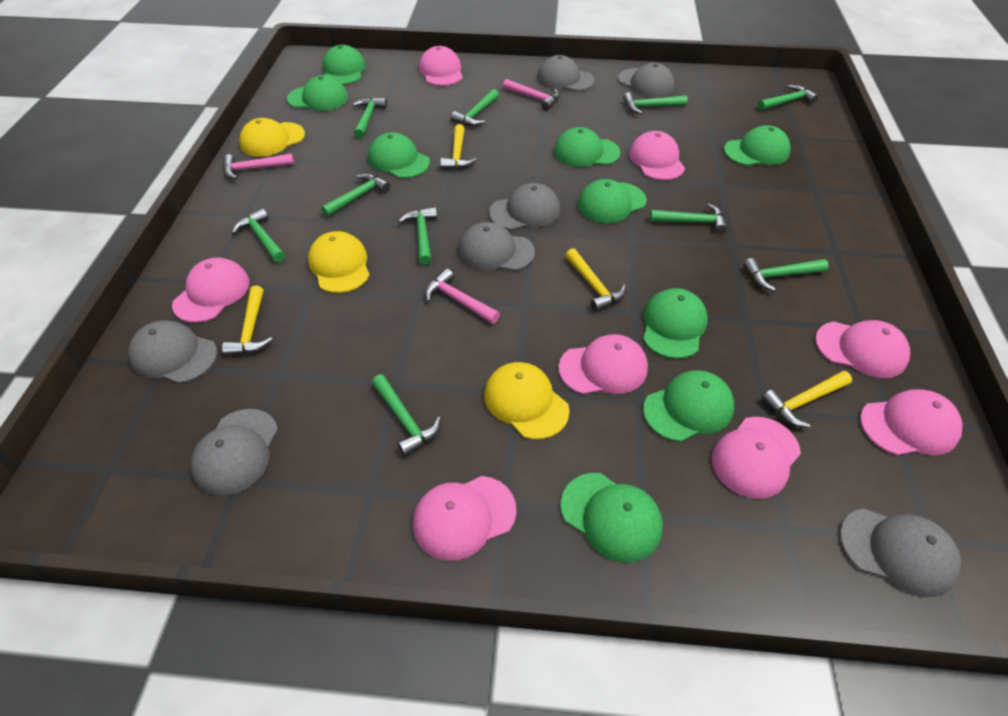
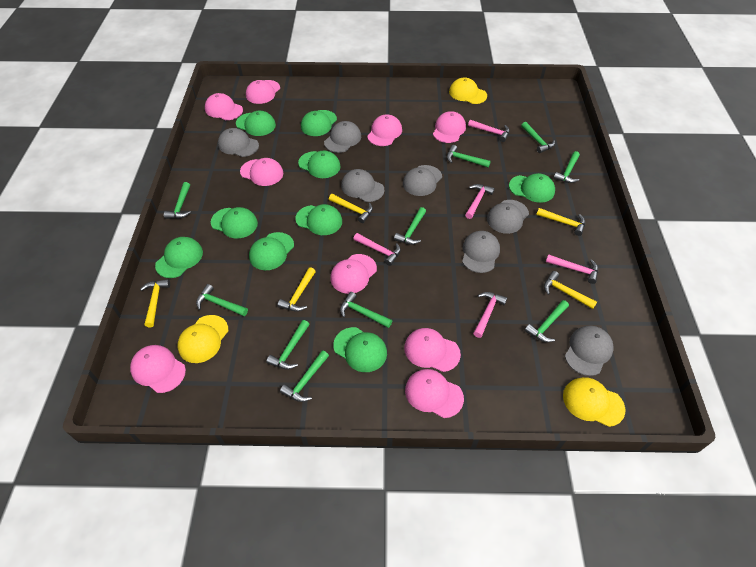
pink cap: 8 -> 9
pink hammer: 3 -> 5
yellow hammer: 4 -> 5

